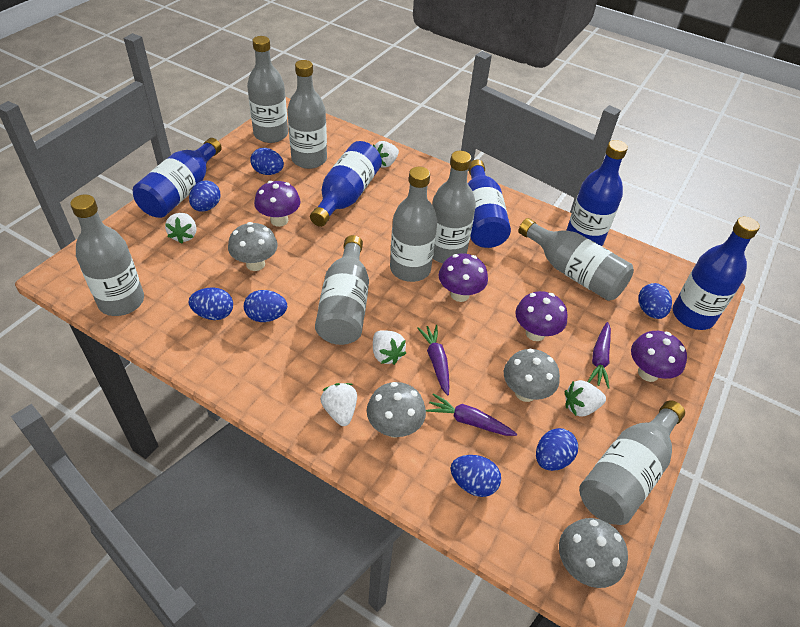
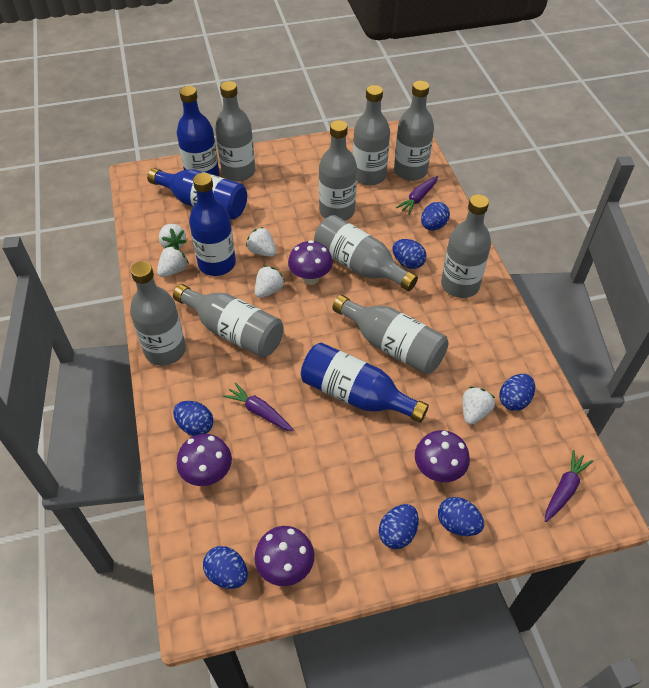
blue bottle: 5 -> 4
grey bottle: 8 -> 9
grey mushroom: 4 -> 0

